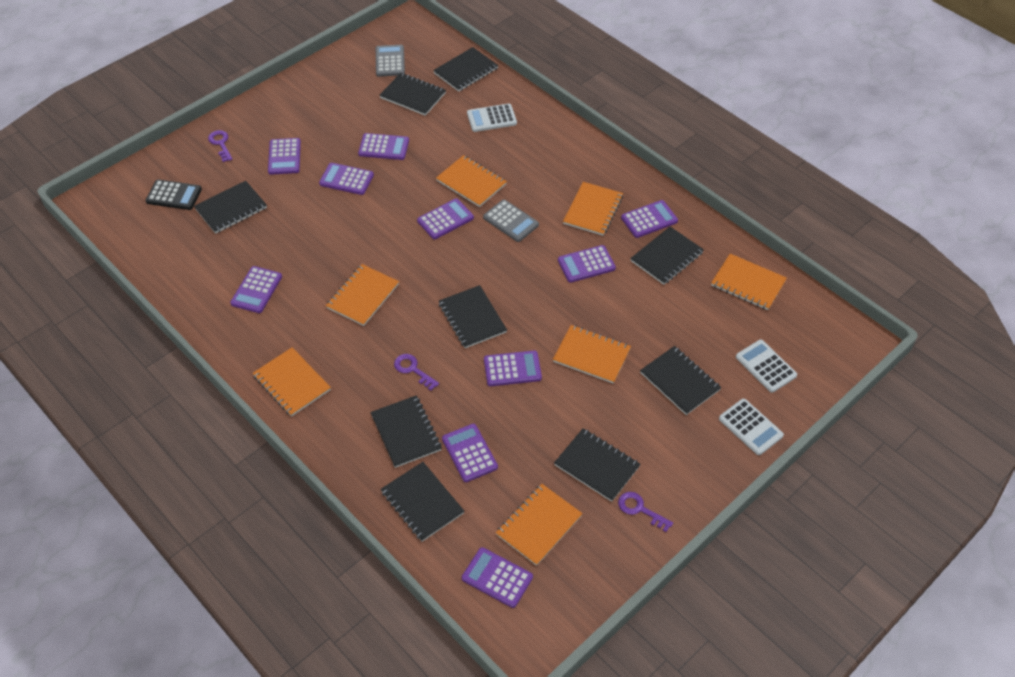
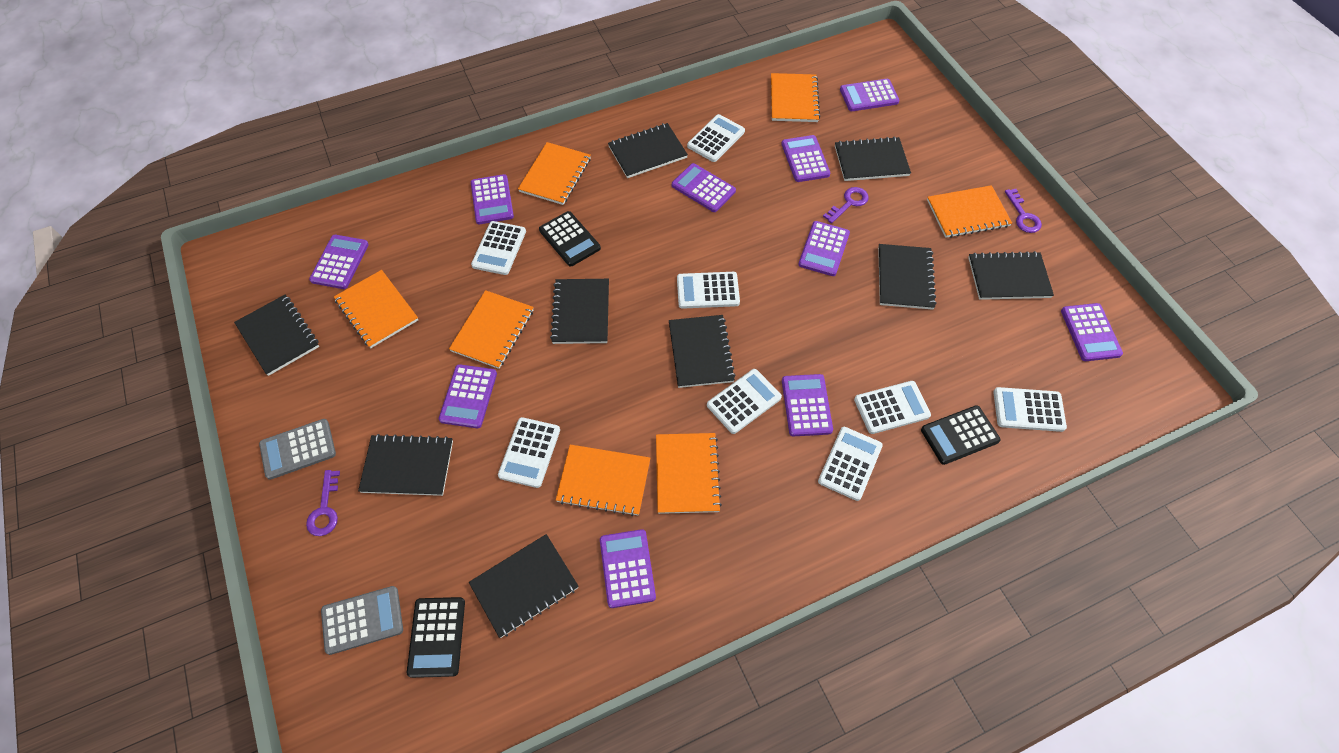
black calculator: 1 -> 3
white calculator: 3 -> 8

